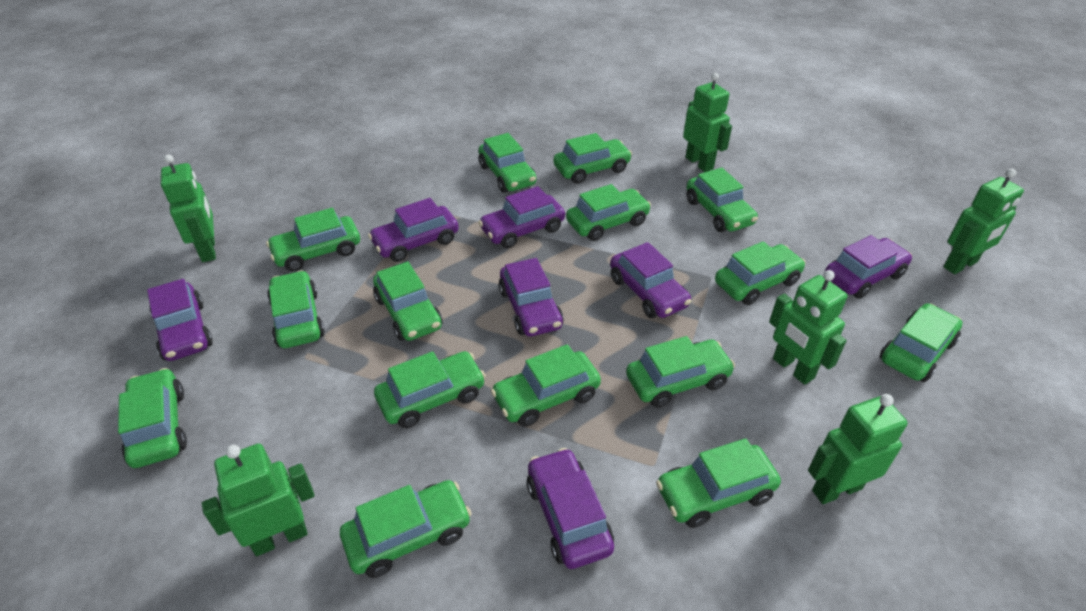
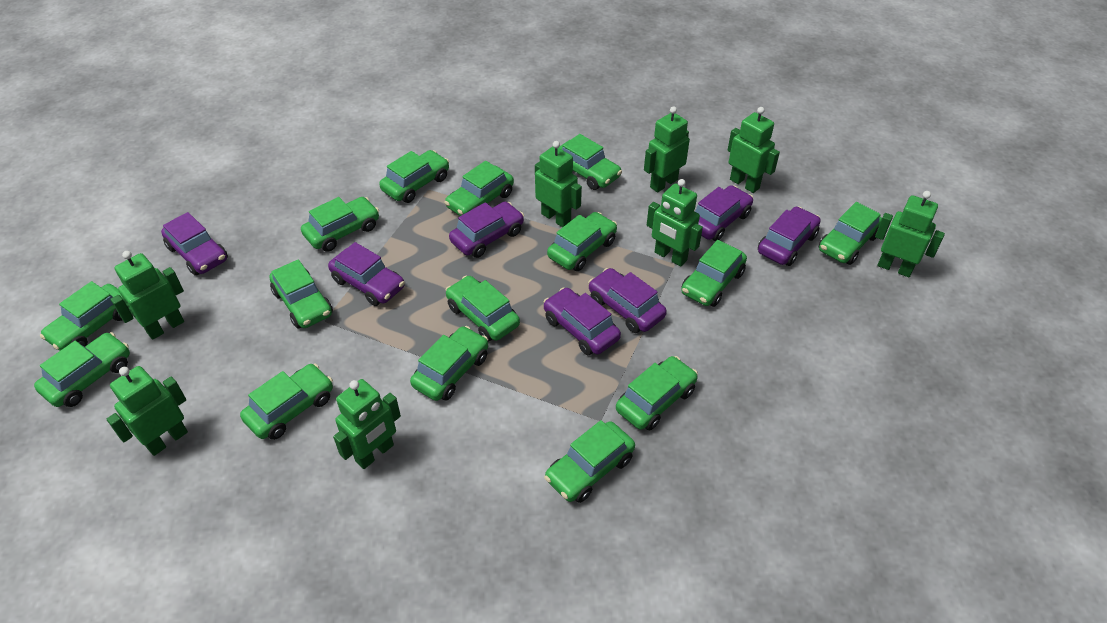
green robot: 6 -> 8

